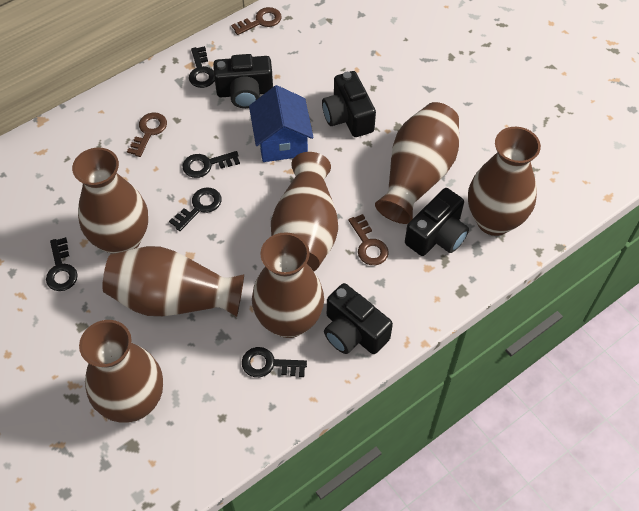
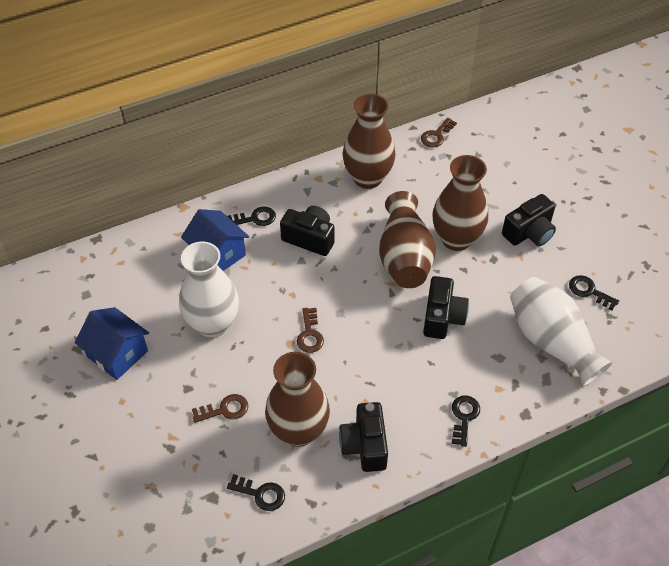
black key: 5 -> 4
blue house: 1 -> 2
brown vase: 7 -> 4
white vase: 0 -> 2

